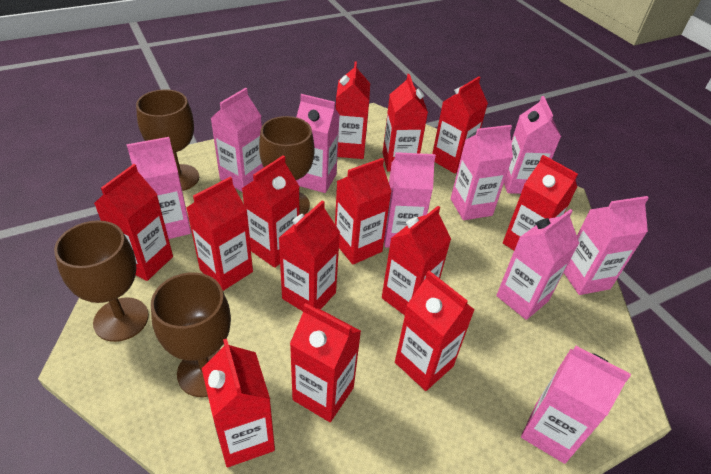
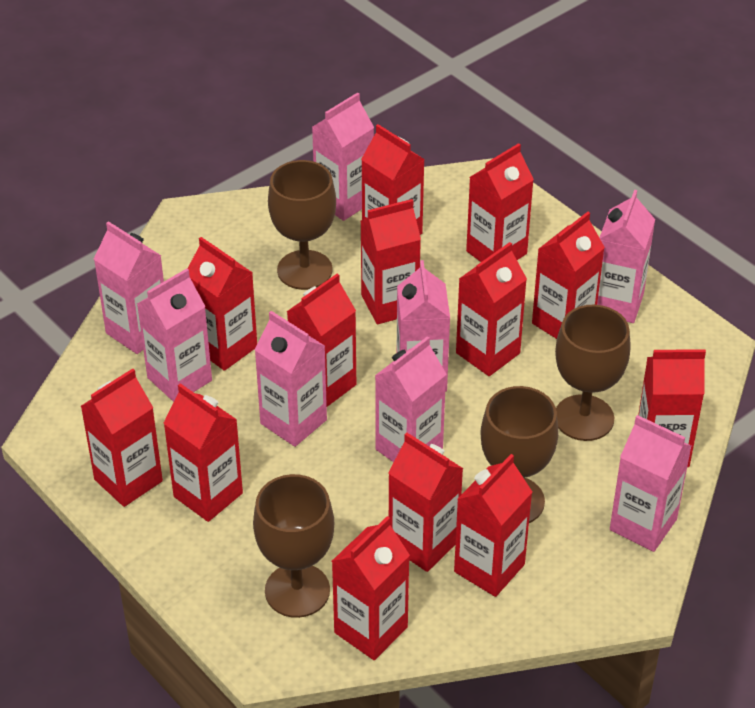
pink carton: 9 -> 8

